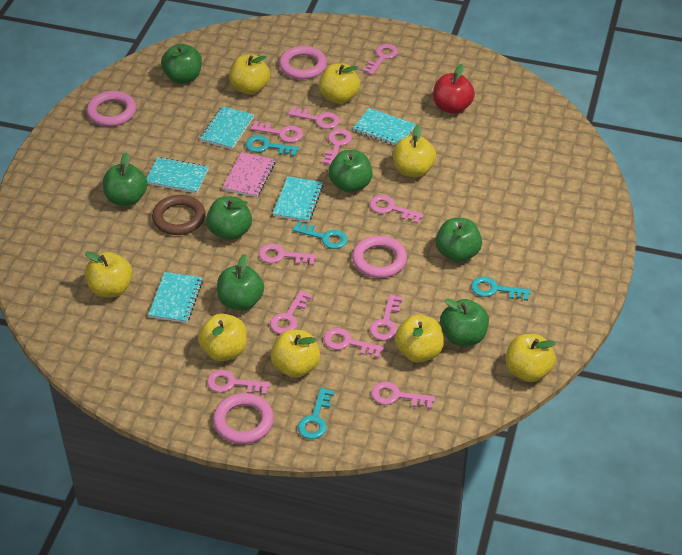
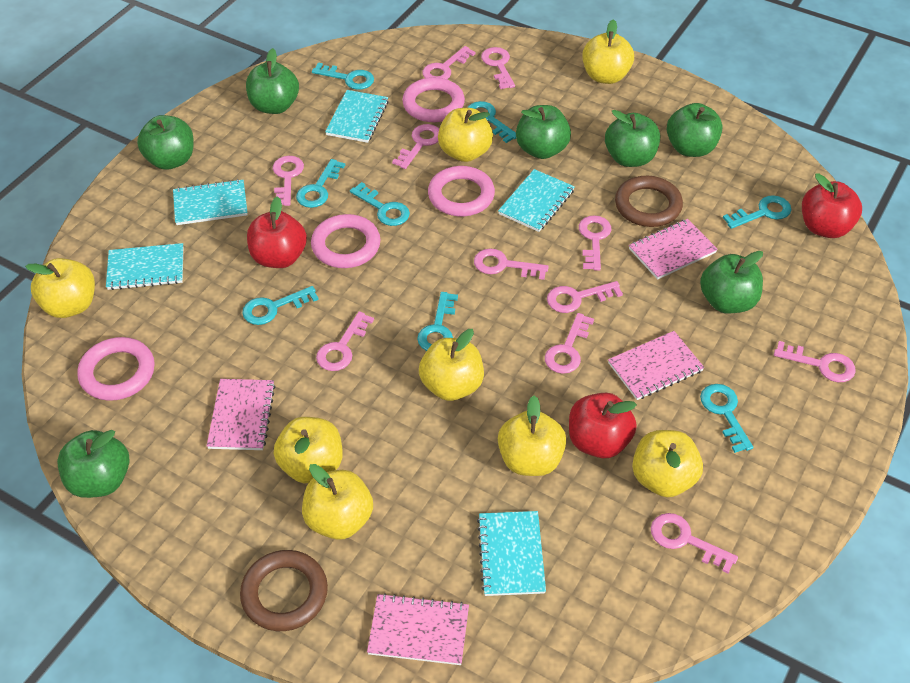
brown ring: 1 -> 2
pink notebook: 1 -> 4
red apple: 1 -> 3
turquoise key: 4 -> 8

